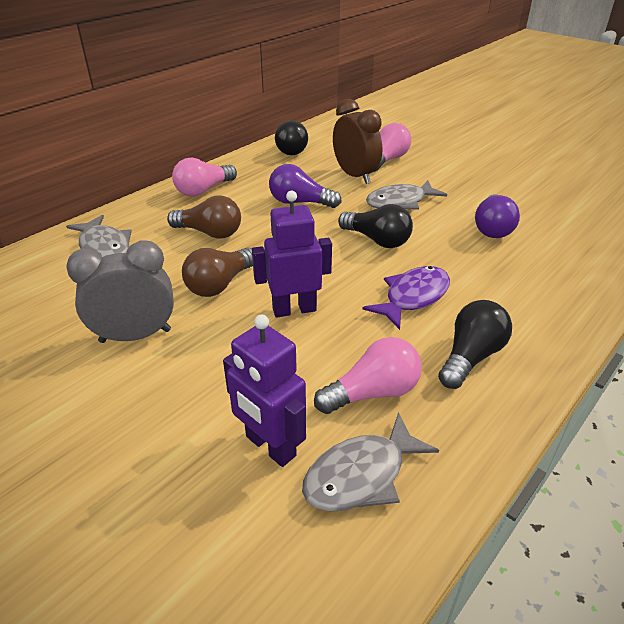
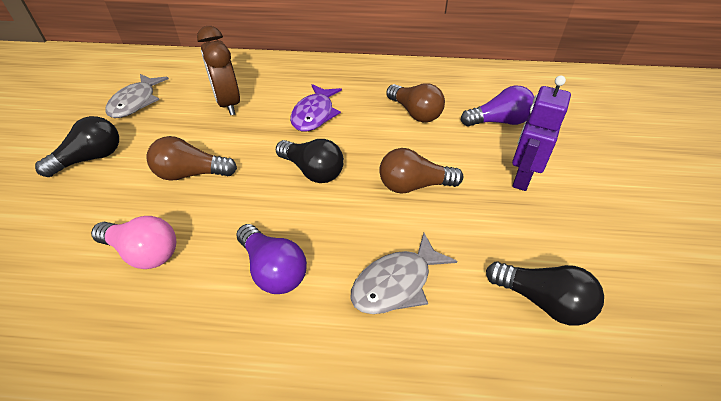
brown light bulb: 2 -> 3
grey clock: 1 -> 0
grey fish: 3 -> 2
pink light bulb: 3 -> 1
purple robot: 2 -> 1

